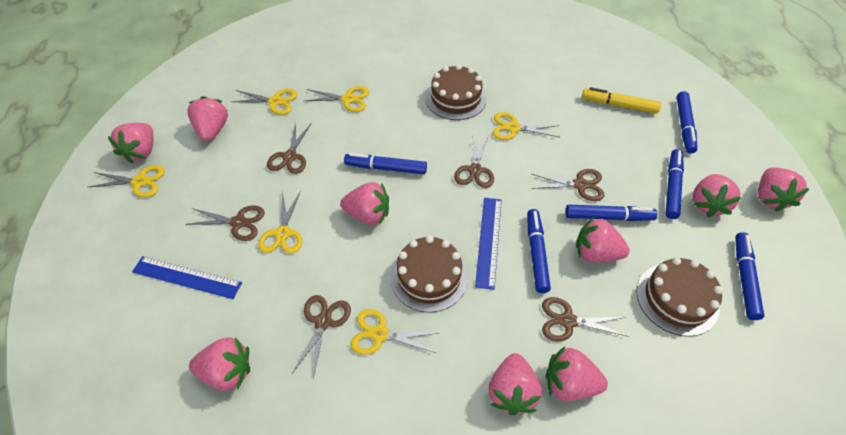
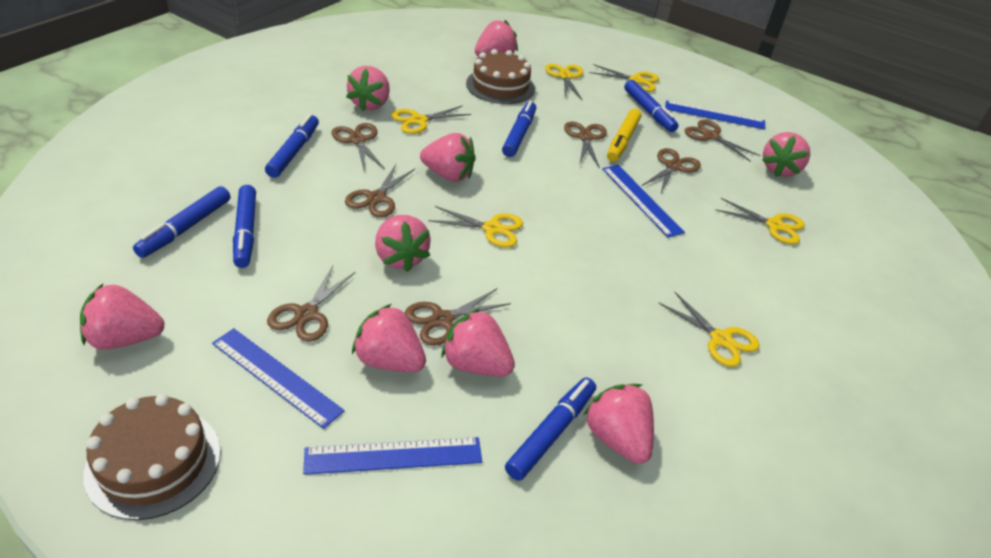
blue ruler: 2 -> 4
brown cake: 3 -> 2
brown scissors: 6 -> 7

